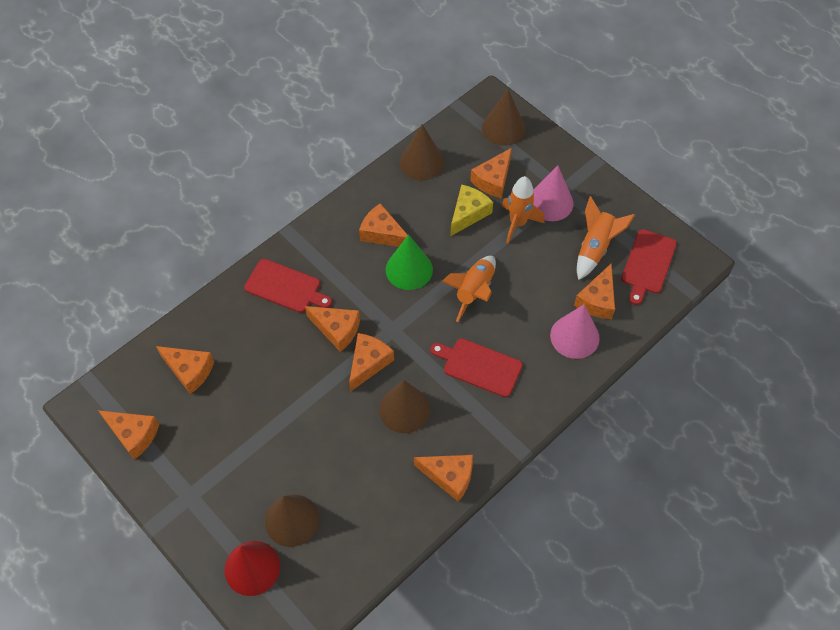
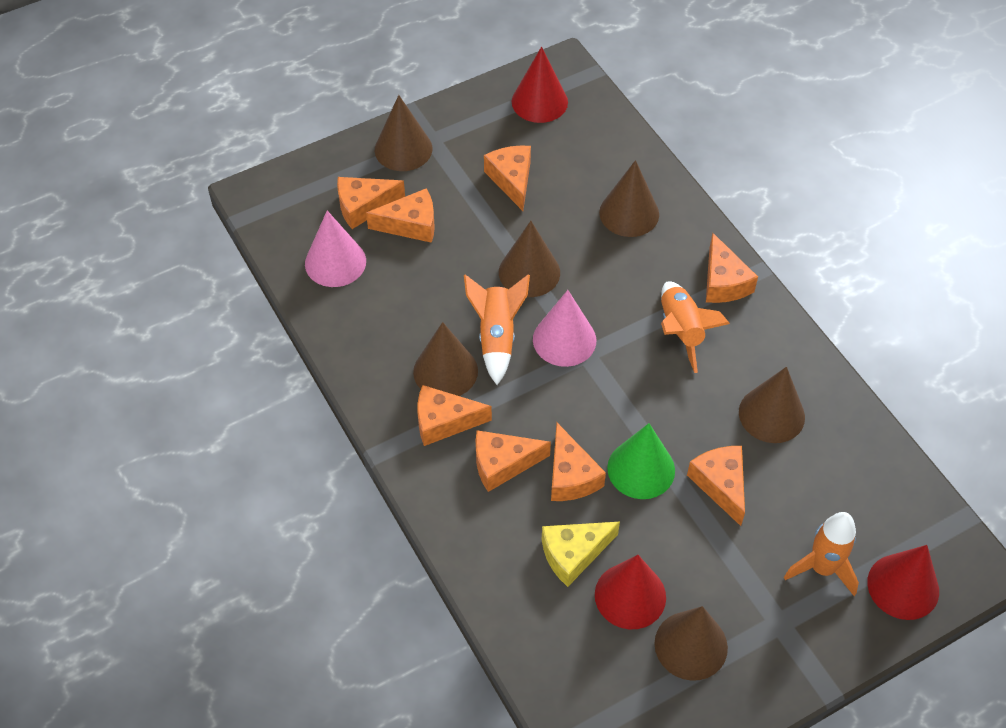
brown cone: 4 -> 6
red cone: 1 -> 3
red cutting board: 3 -> 0

